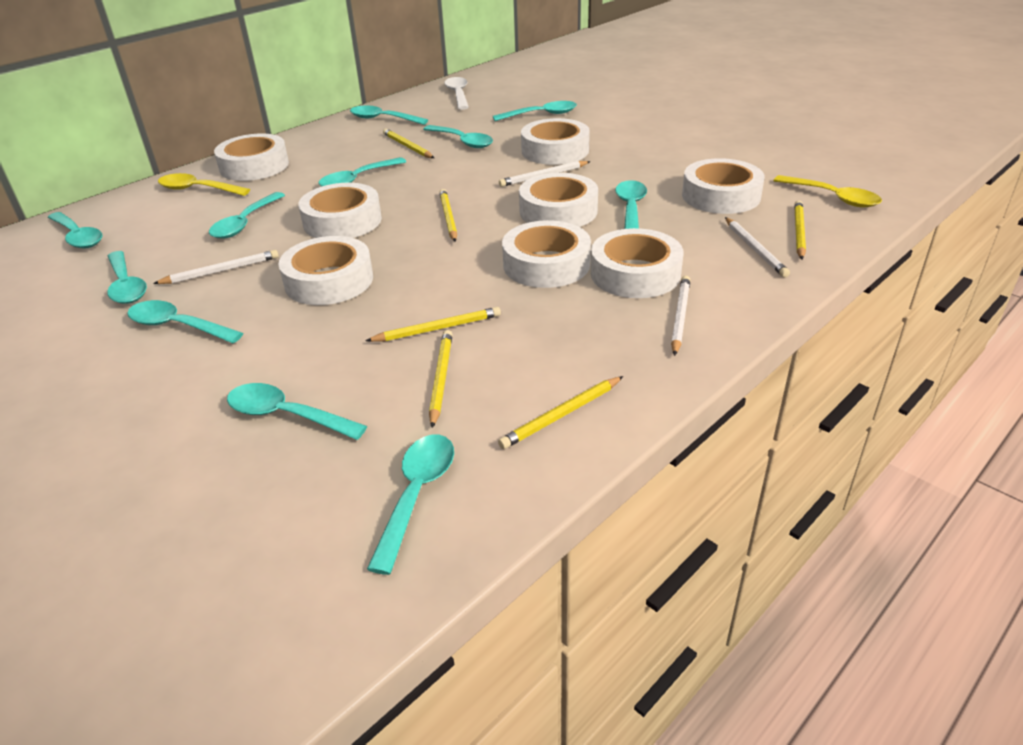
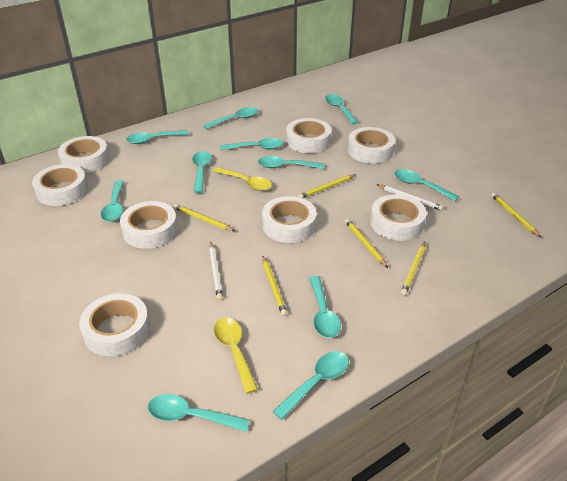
white pencil: 4 -> 2
white spoon: 1 -> 0

